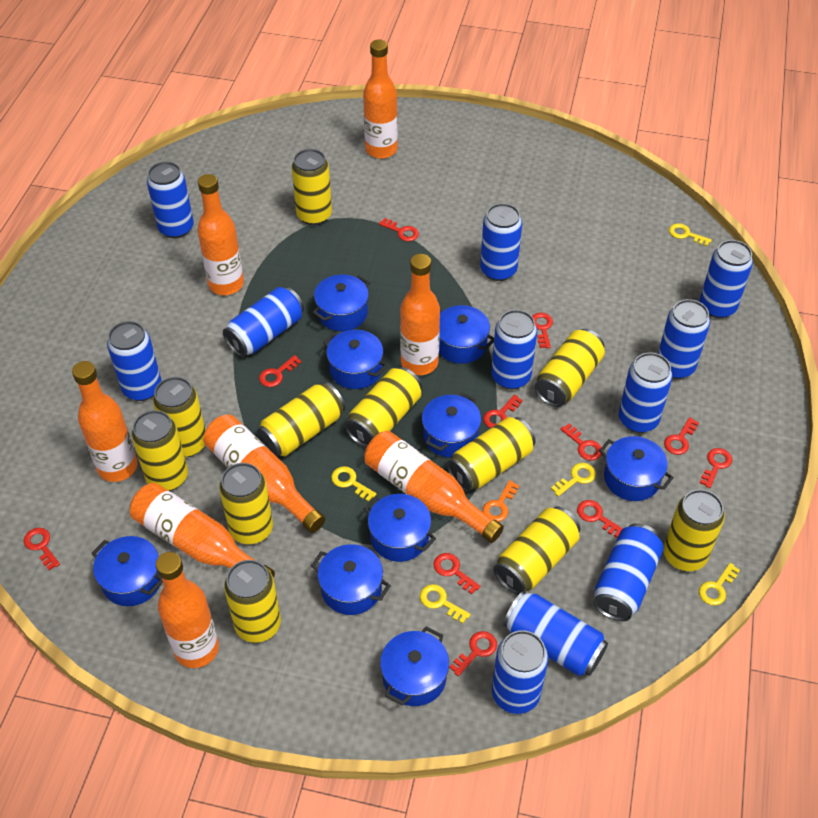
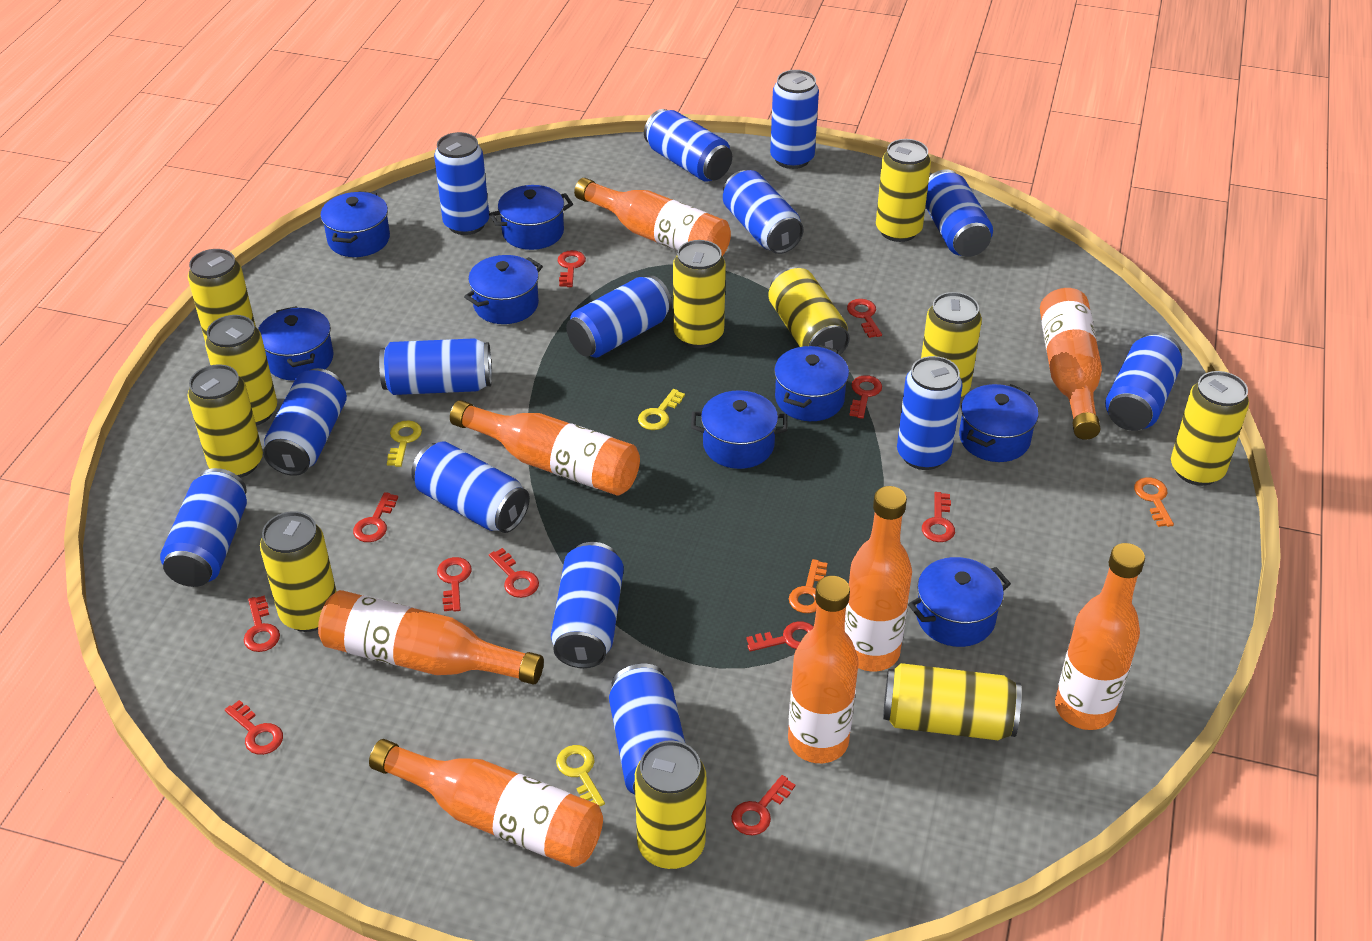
blue can: 11 -> 14
blue pot: 9 -> 8
orange key: 1 -> 2
yellow key: 5 -> 3

